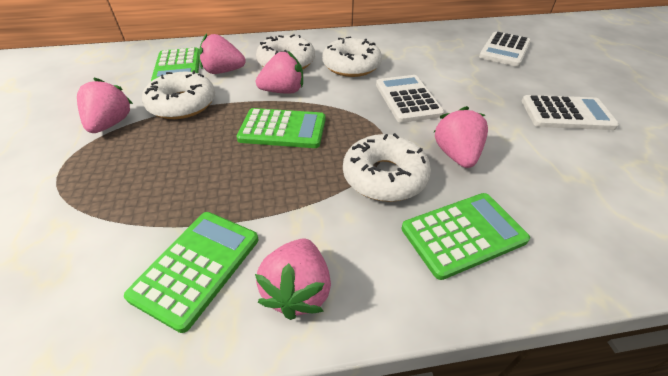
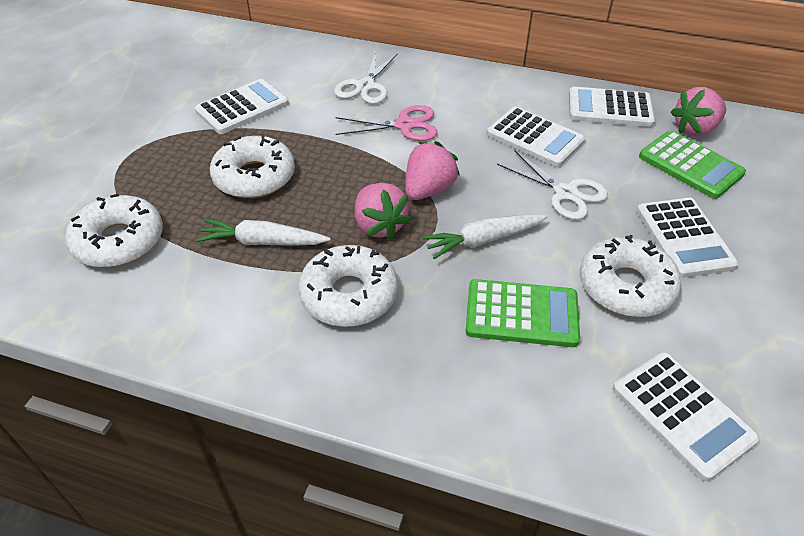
green calculator: 4 -> 2
pink scissors: 0 -> 1
pink strawberry: 5 -> 3
white calculator: 3 -> 5
white carrot: 0 -> 2
white scissors: 0 -> 2

